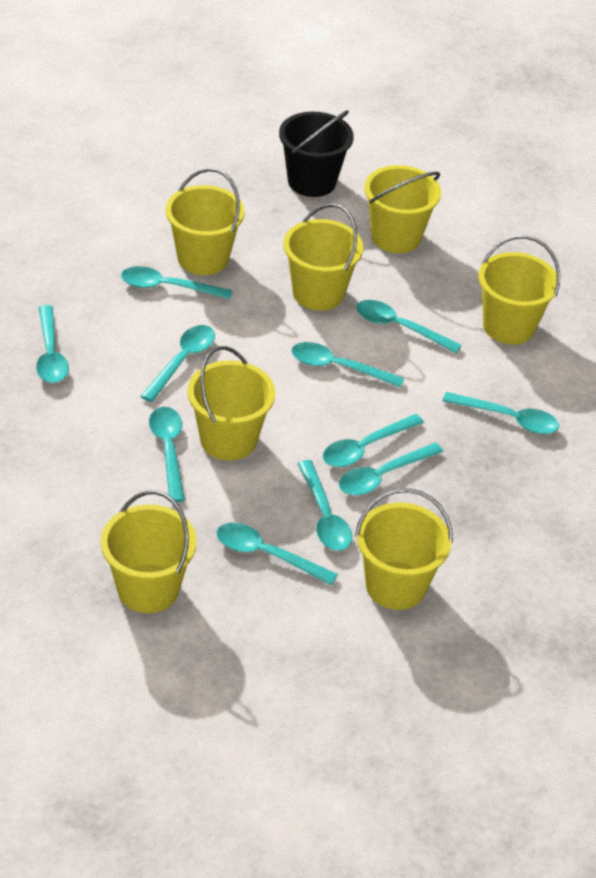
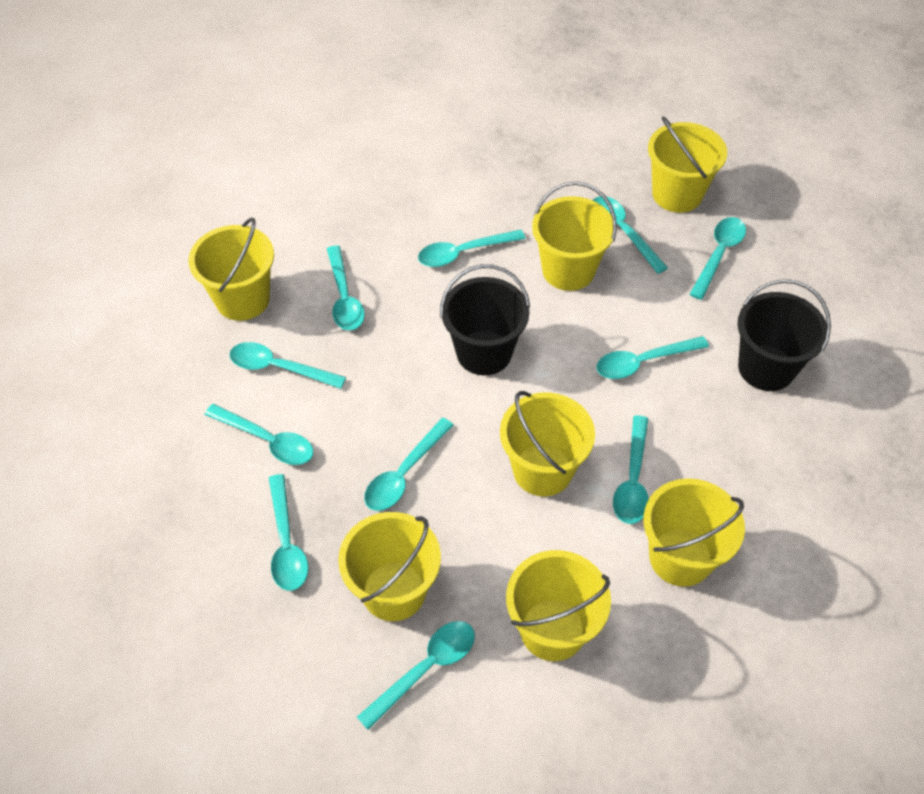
black bucket: 1 -> 2

